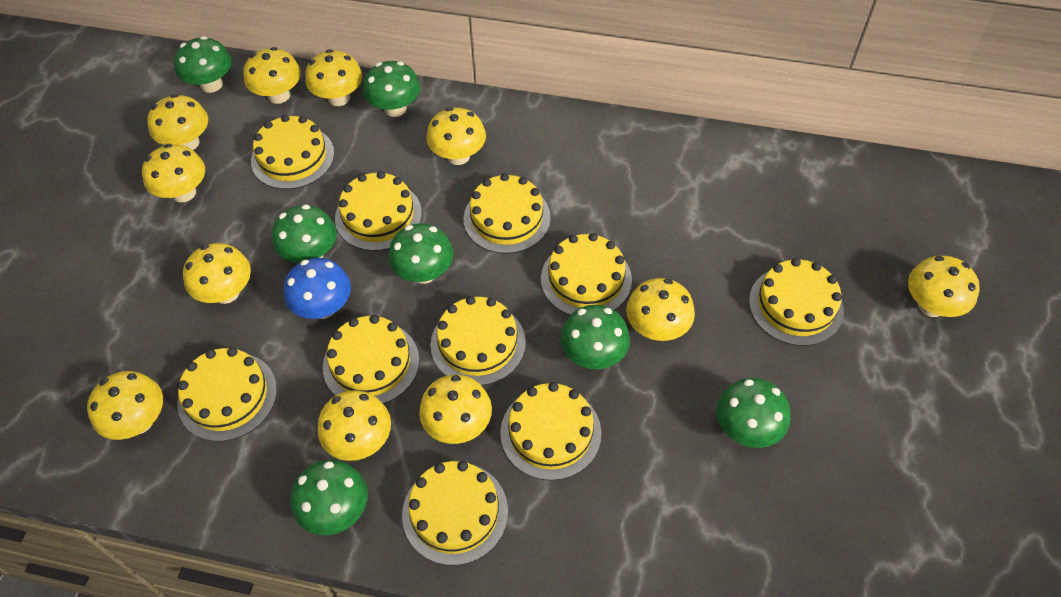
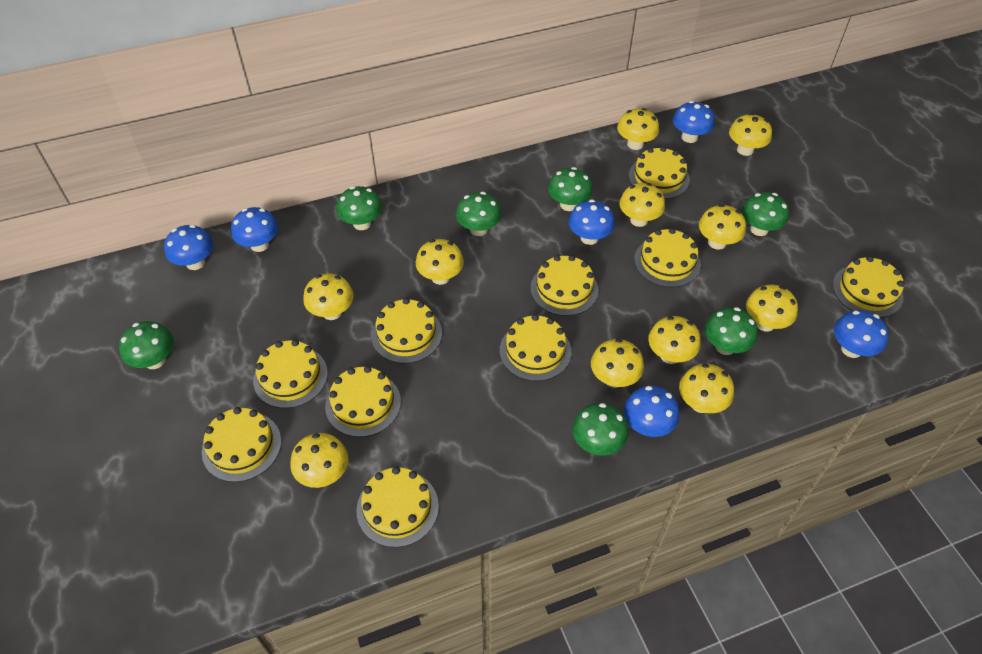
blue mushroom: 1 -> 6

